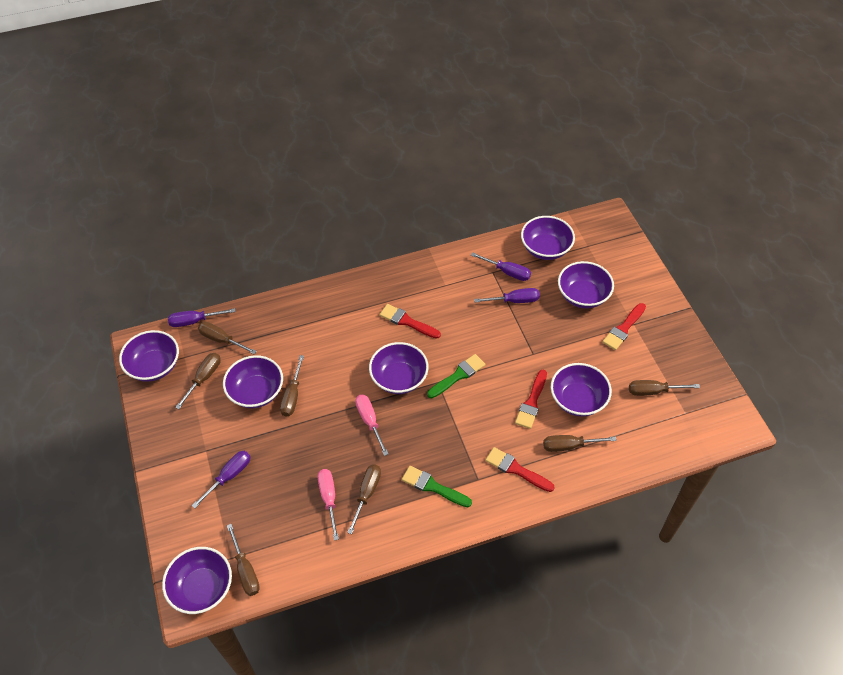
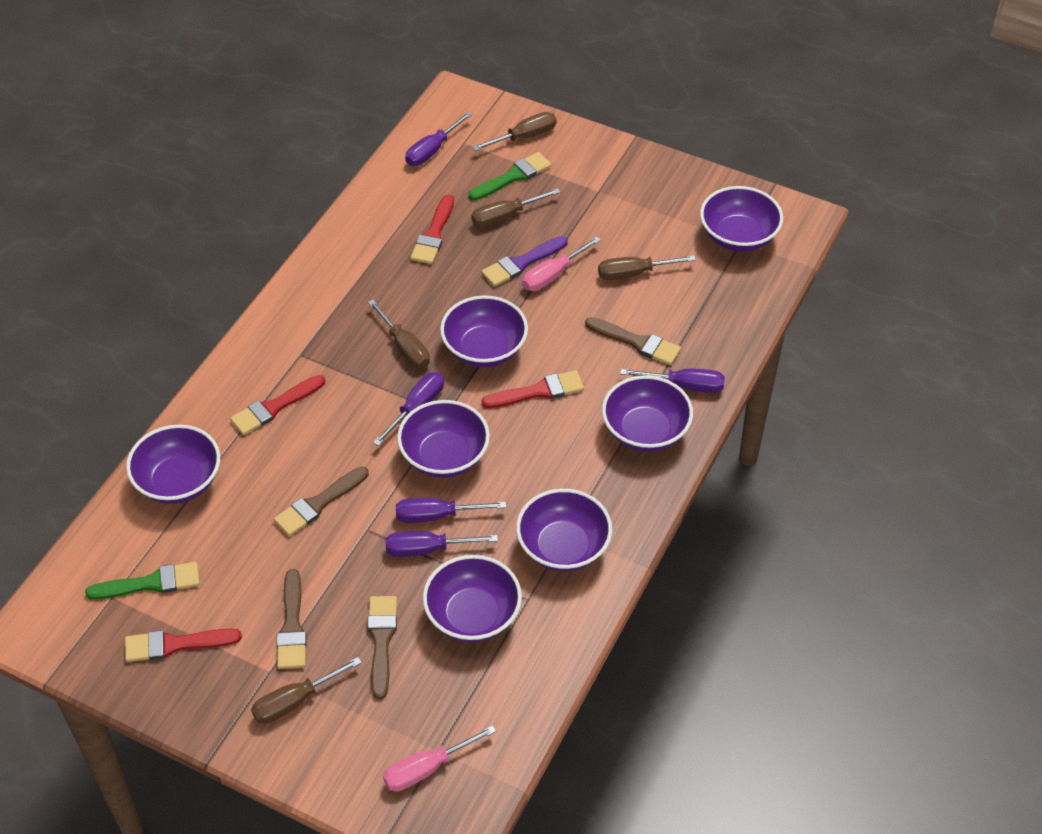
brown brush: 0 -> 4
brown screwdriver: 7 -> 5
purple brush: 0 -> 1
purple screwdriver: 4 -> 5

